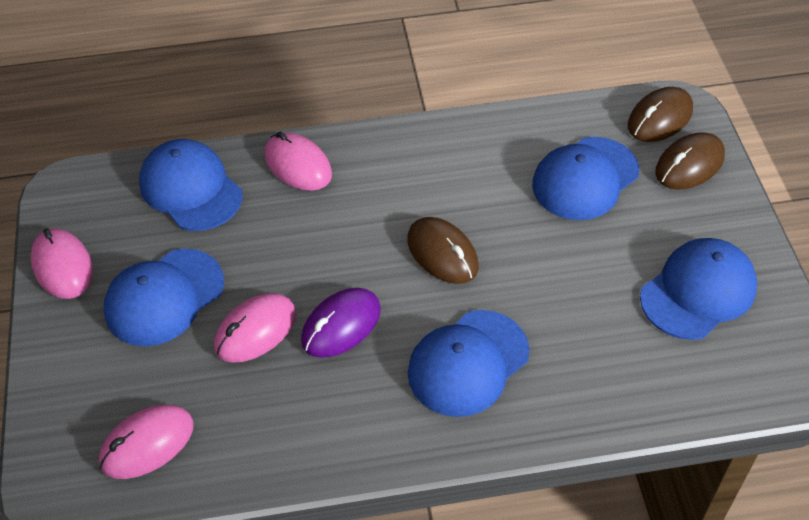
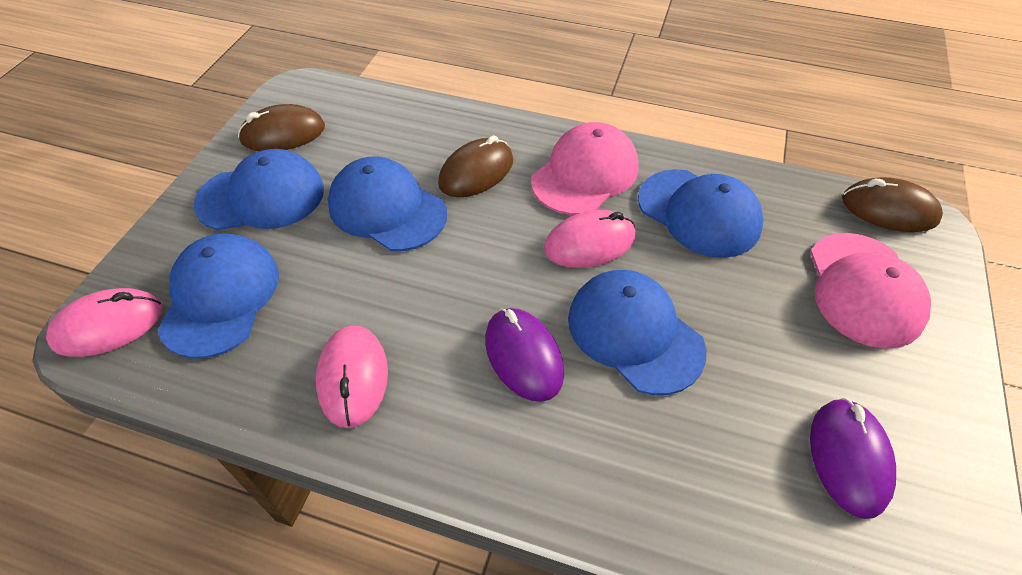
pink cap: 0 -> 2
pink mouse: 4 -> 3
purple mouse: 1 -> 2

